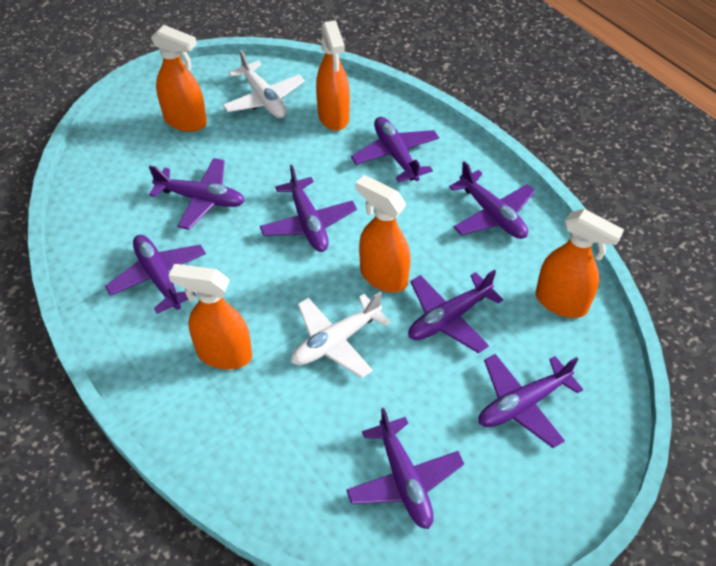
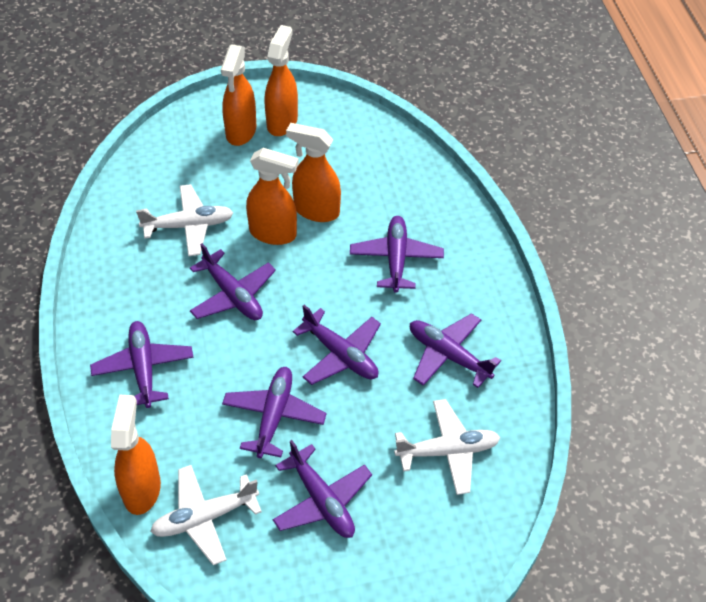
purple plane: 8 -> 7
white plane: 2 -> 3

